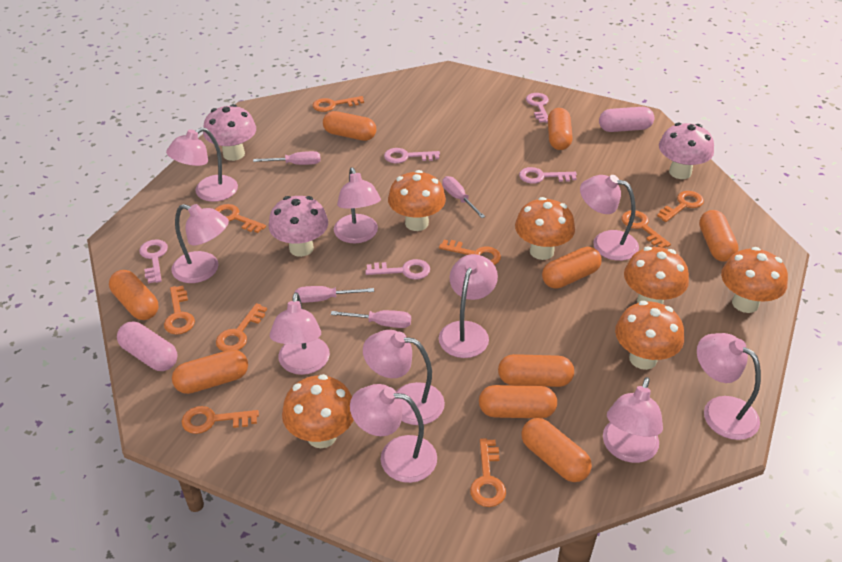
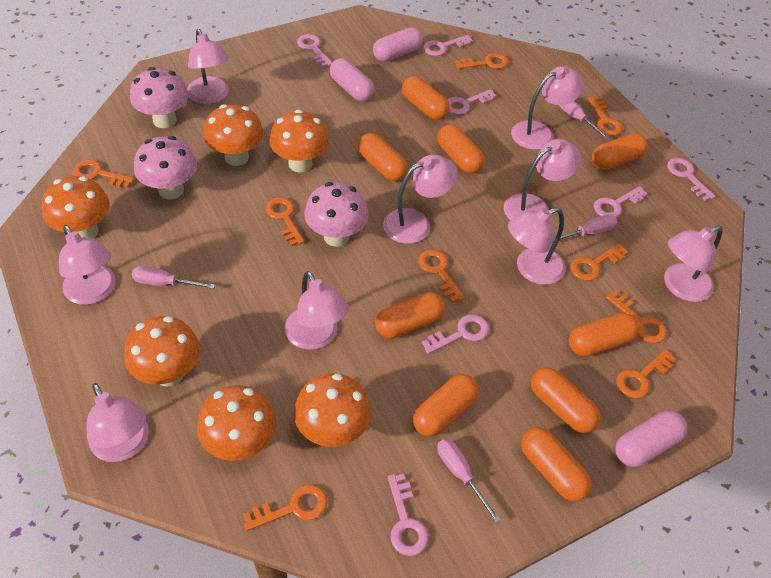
pink capsule: 2 -> 3
pink key: 5 -> 7
pink lamp: 10 -> 9

